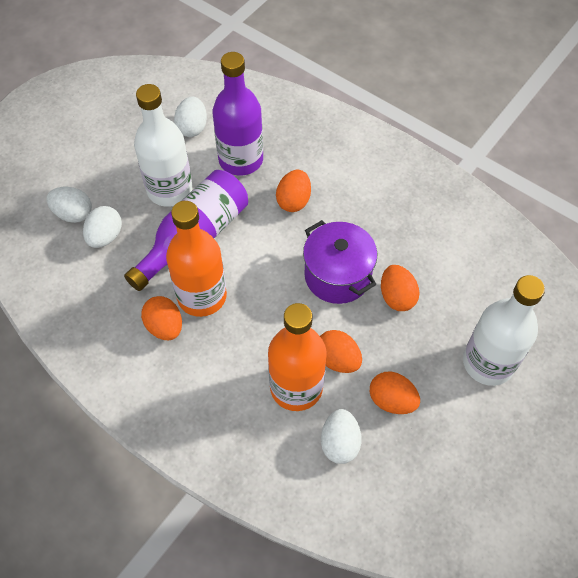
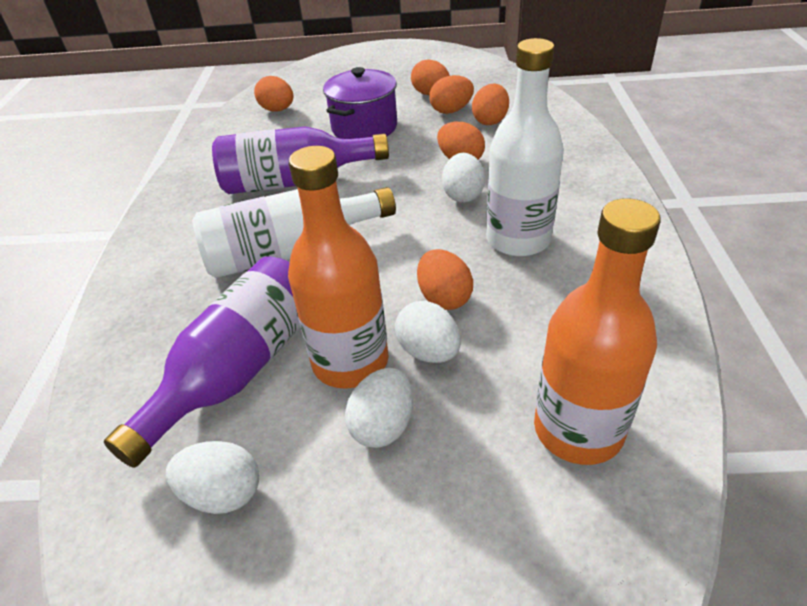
orange egg: 5 -> 6

